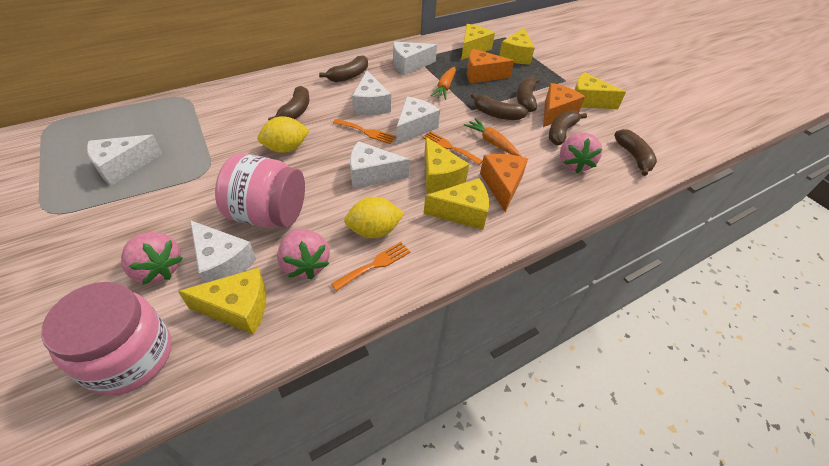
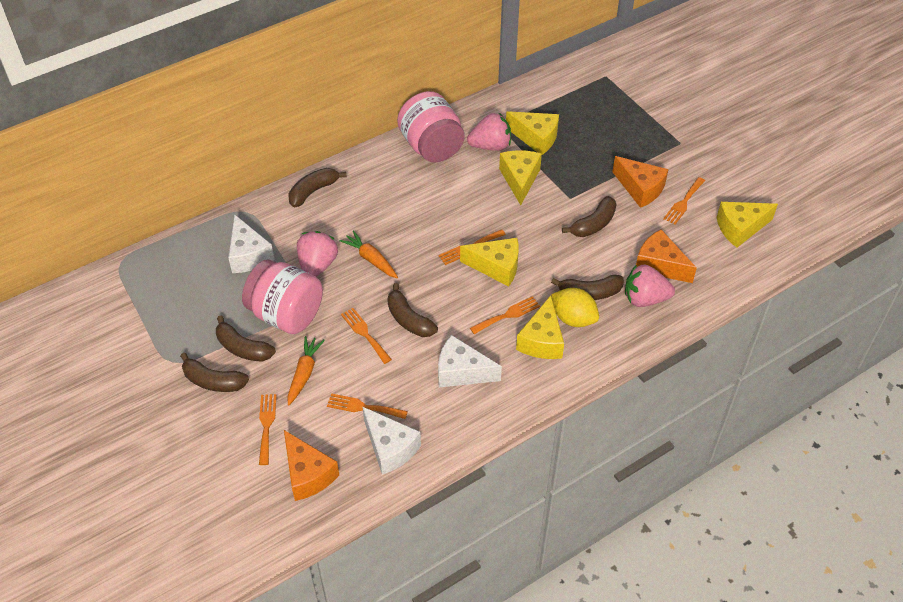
orange fork: 3 -> 6
white cheese: 6 -> 3
yellow cheese: 6 -> 5
yellow lemon: 2 -> 1

